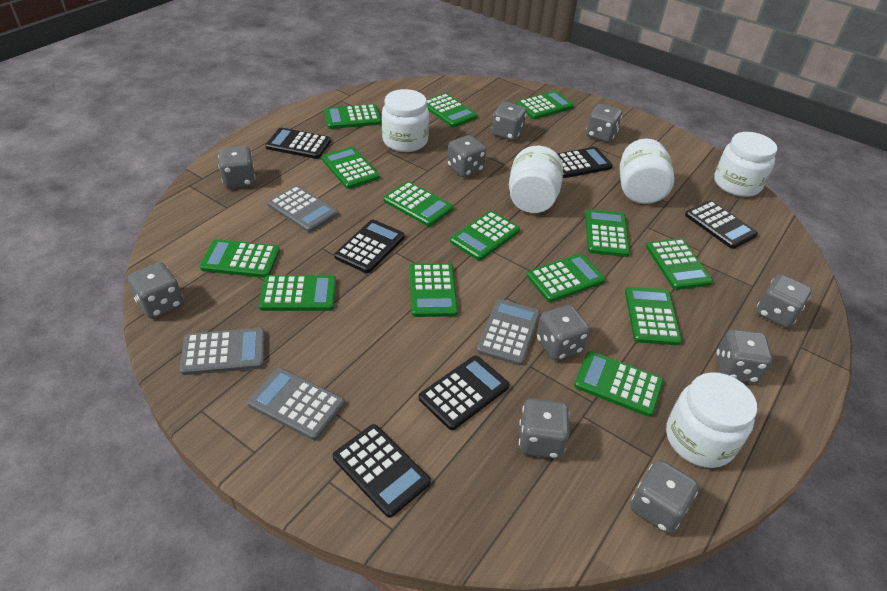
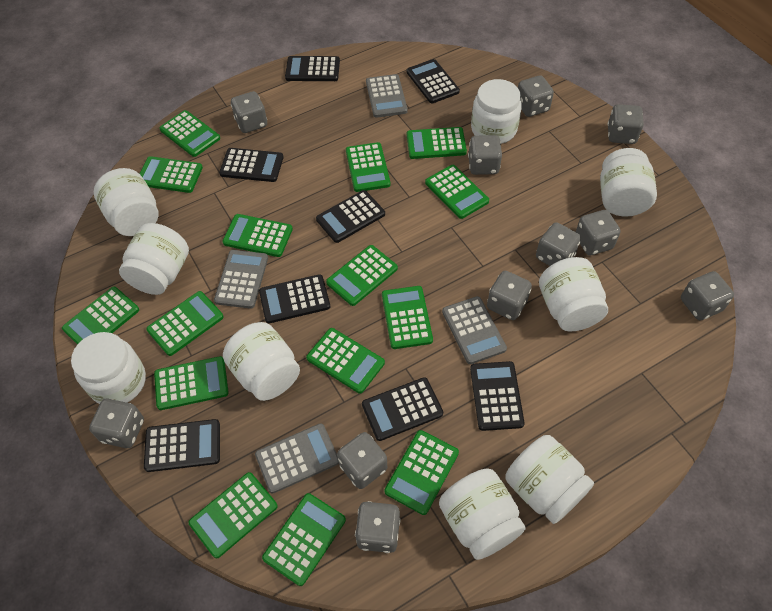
black calculator: 6 -> 8
green calculator: 14 -> 15
grey dice: 10 -> 11
white jar: 5 -> 9

